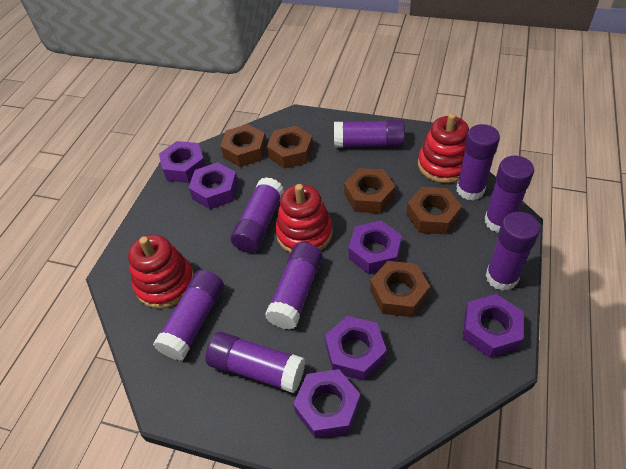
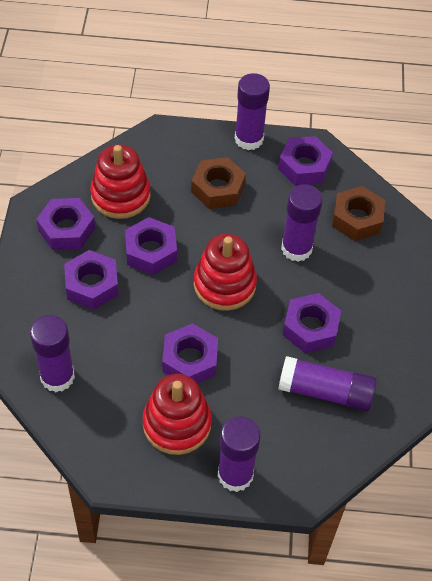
brown nut: 5 -> 2
purple glue stick: 8 -> 5

